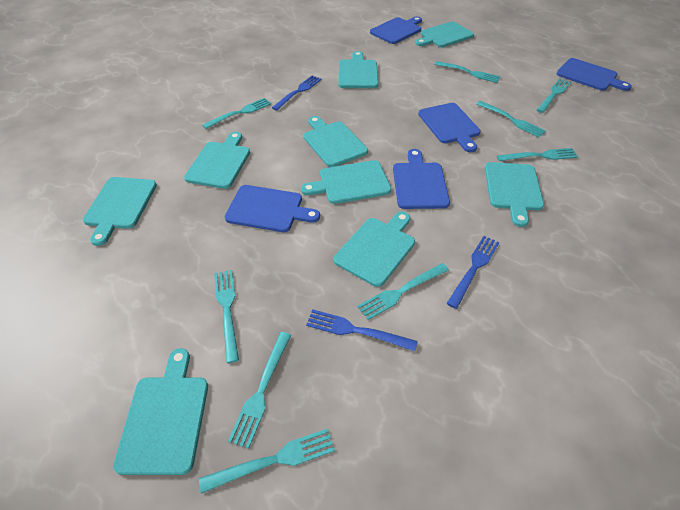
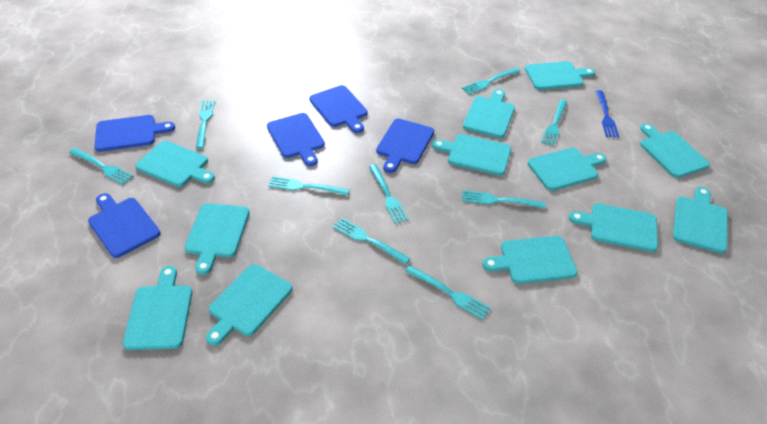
blue fork: 3 -> 1
turquoise cutting board: 9 -> 12

